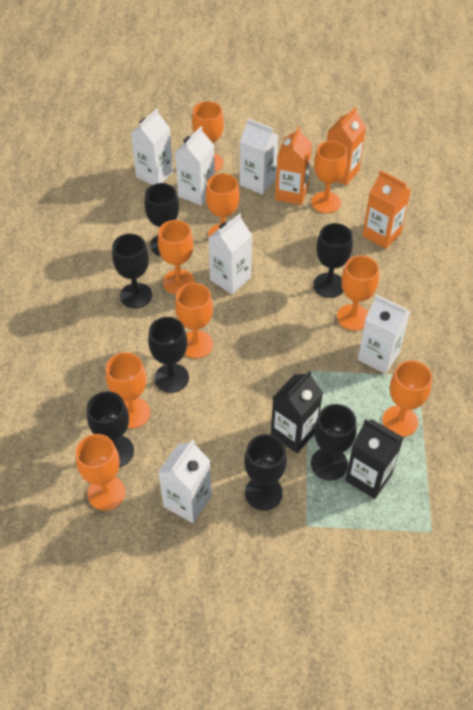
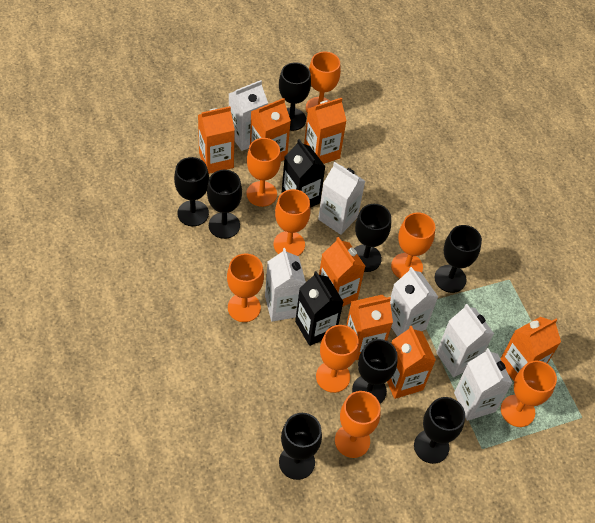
black goblet: 7 -> 8
orange carton: 3 -> 7
orange goblet: 9 -> 8

